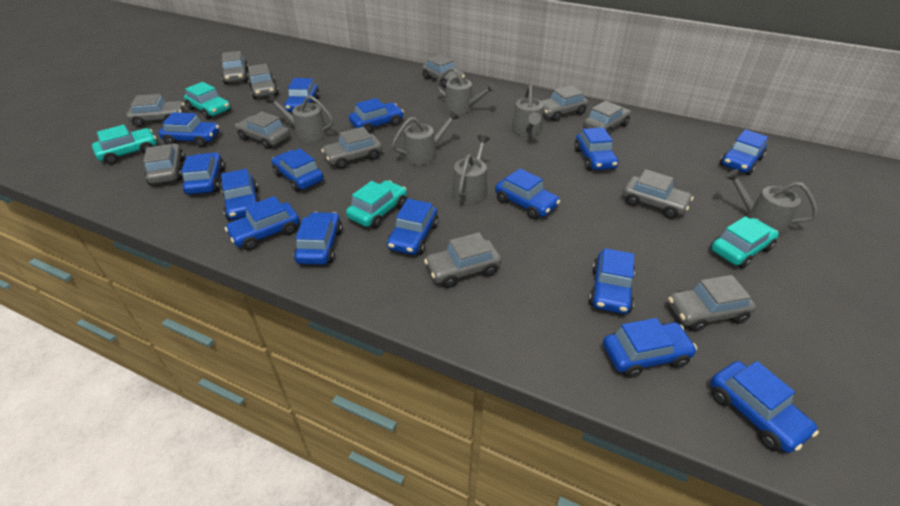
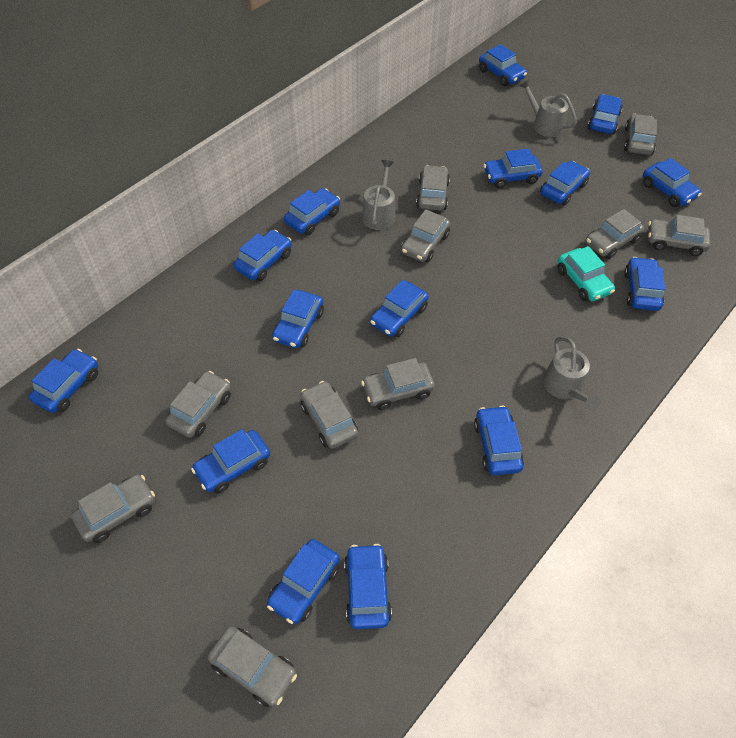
grey car: 12 -> 10
grey watering can: 6 -> 3
turquoise car: 4 -> 1

